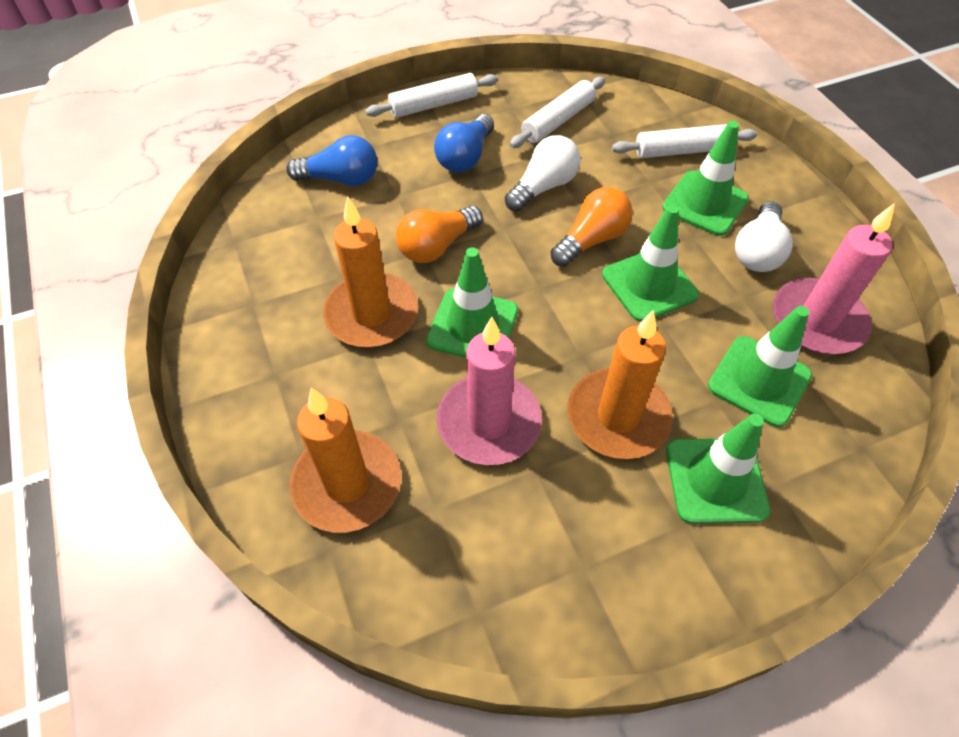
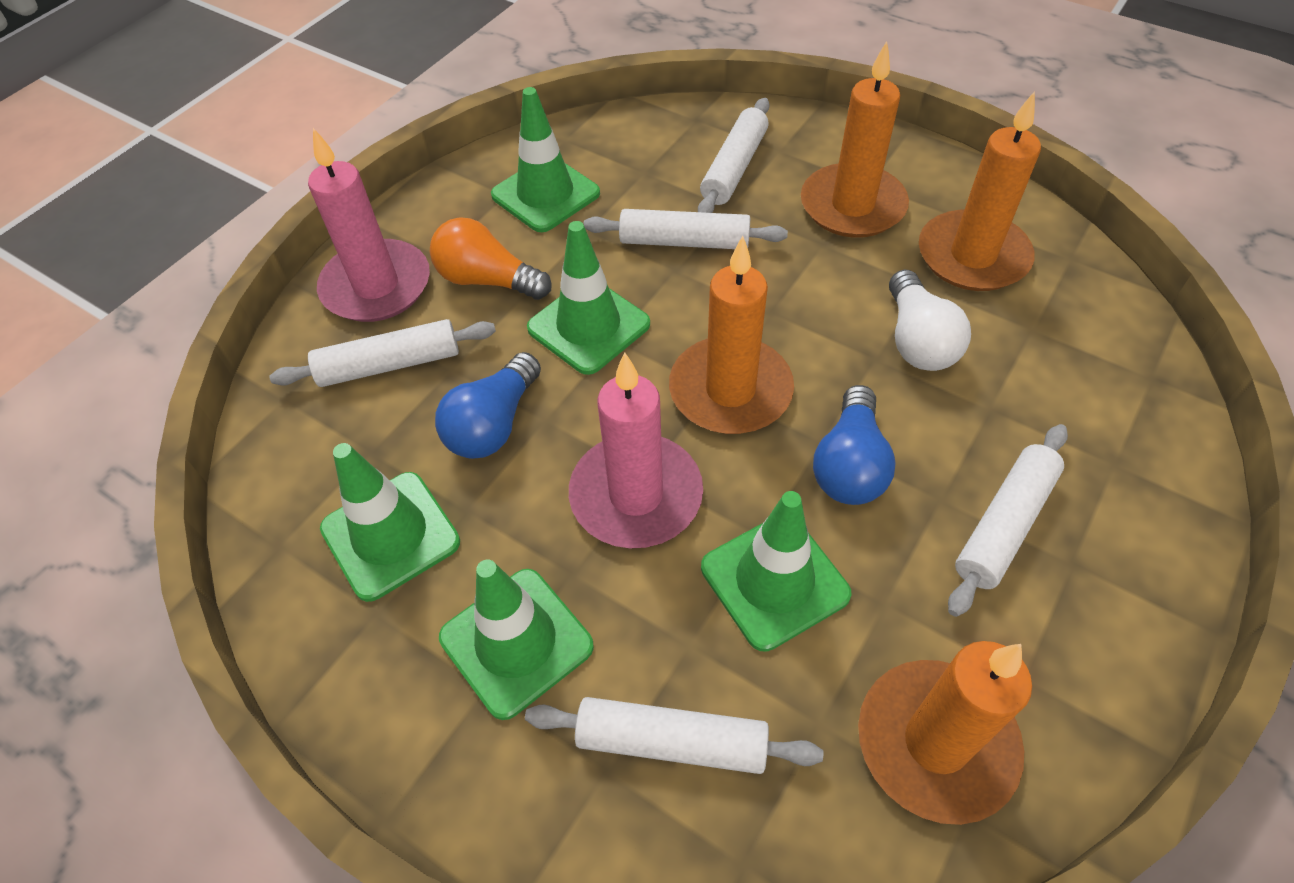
orange candle: 3 -> 4
orange light bulb: 2 -> 1
white light bulb: 2 -> 1
white rolling pin: 3 -> 5

